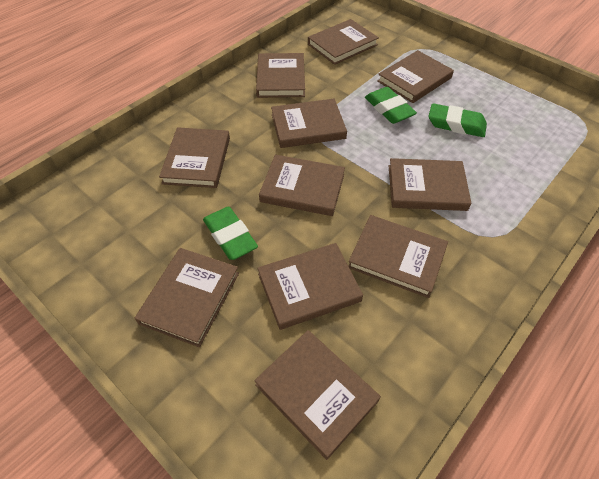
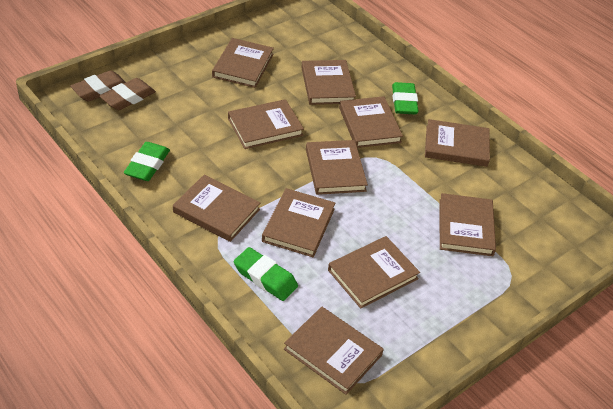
brown eraser: 0 -> 2

